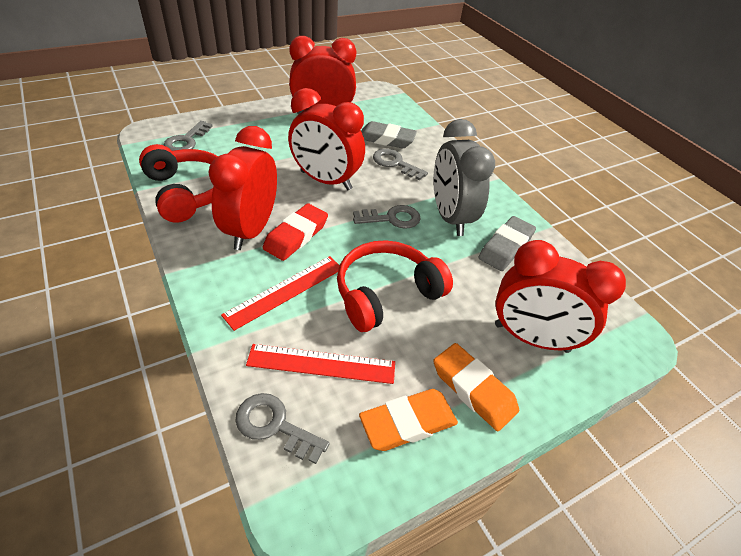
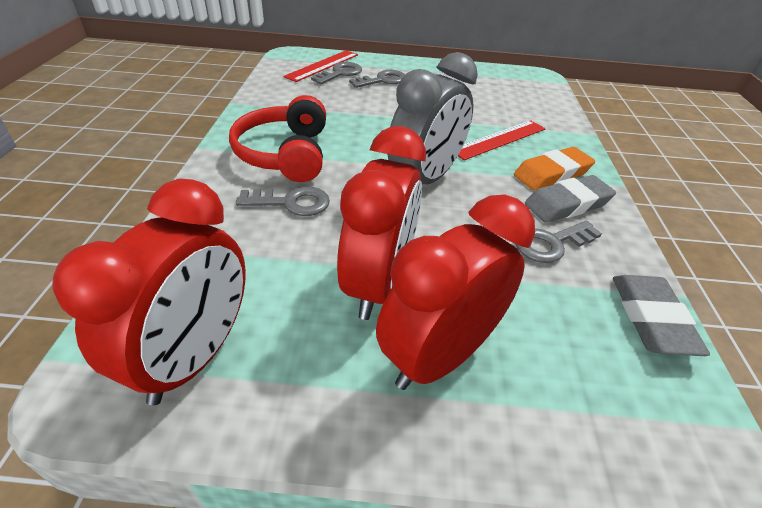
orange eraser: 2 -> 1
red clock: 4 -> 3
red eraser: 1 -> 0
red headphones: 2 -> 1

